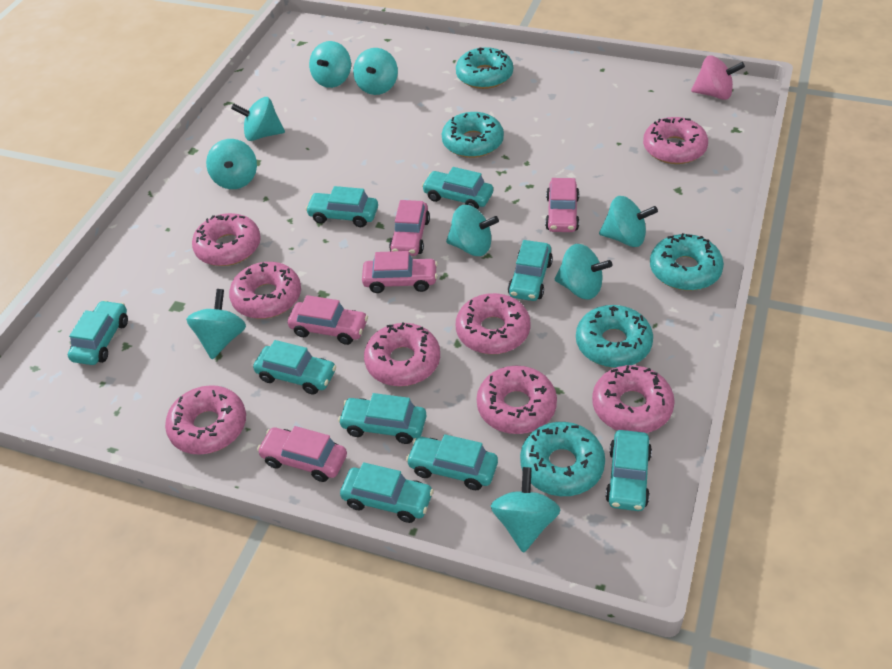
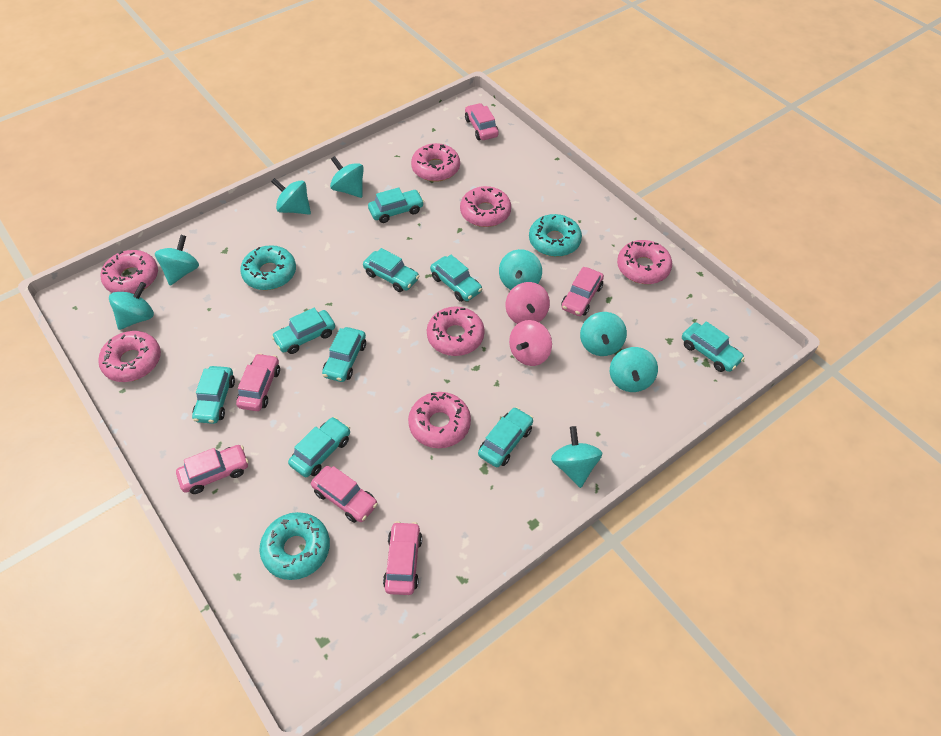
pink car: 5 -> 6
pink donut: 8 -> 7
pink spinning top: 1 -> 2
turquoise donut: 5 -> 3
turquoise spinning top: 9 -> 8

